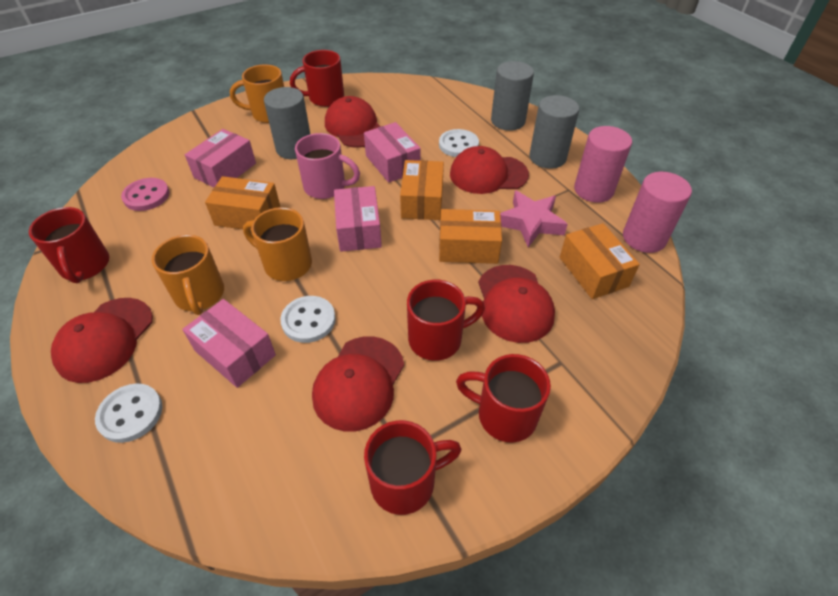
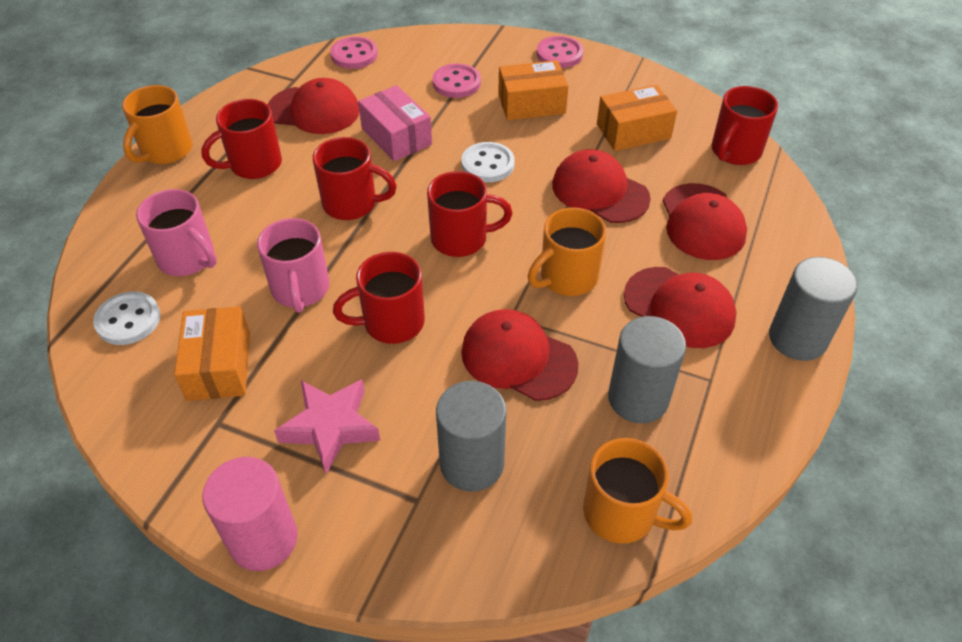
orange box: 4 -> 3
pink box: 4 -> 1
pink button: 1 -> 3
pink cylinder: 2 -> 1
pink mug: 1 -> 2
white button: 3 -> 2

